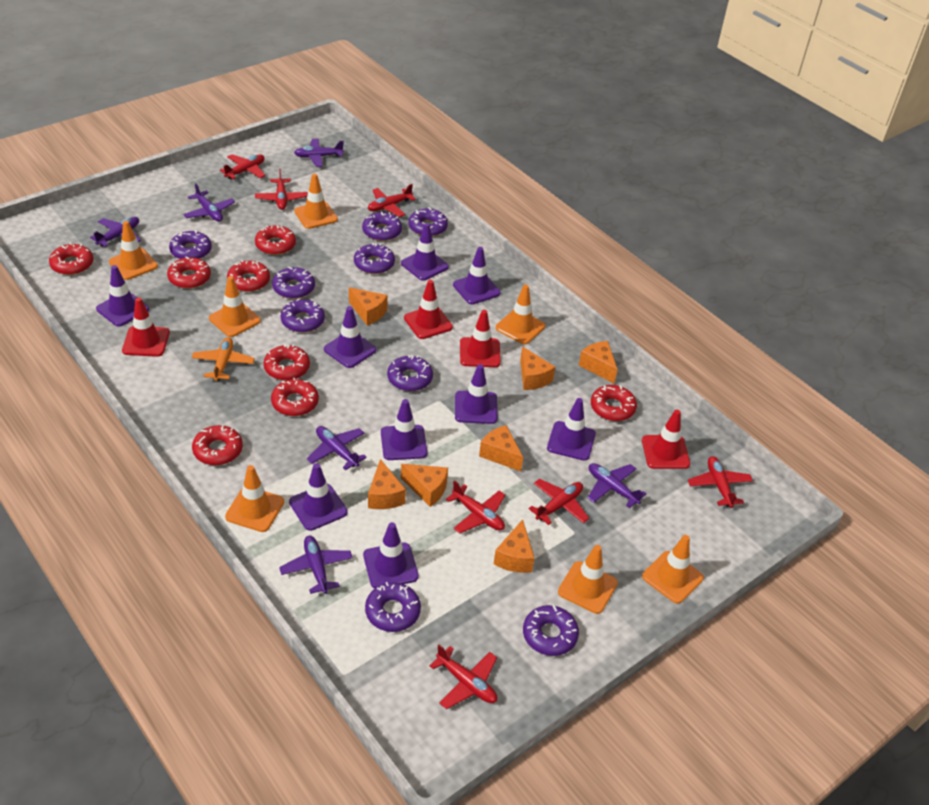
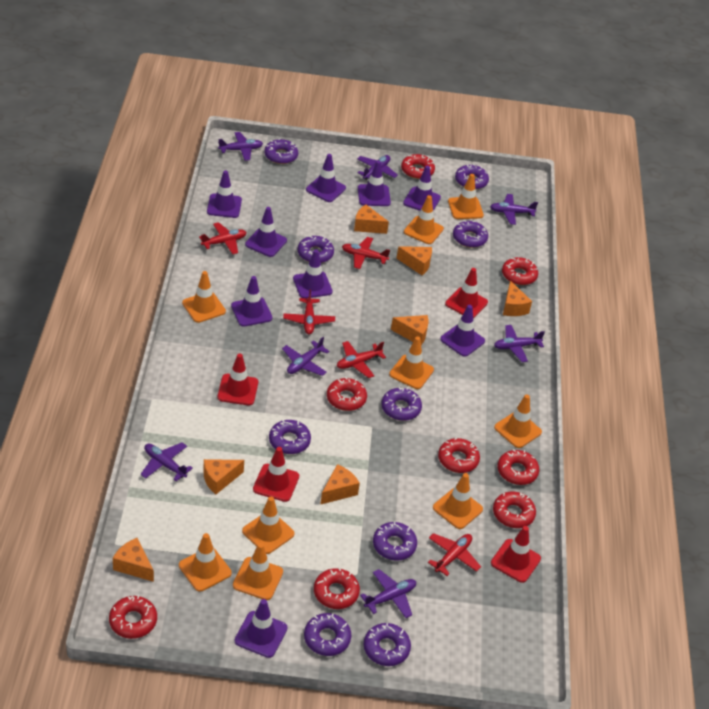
orange plane: 1 -> 0
orange traffic cone: 7 -> 9
purple plane: 6 -> 7
red plane: 7 -> 5

